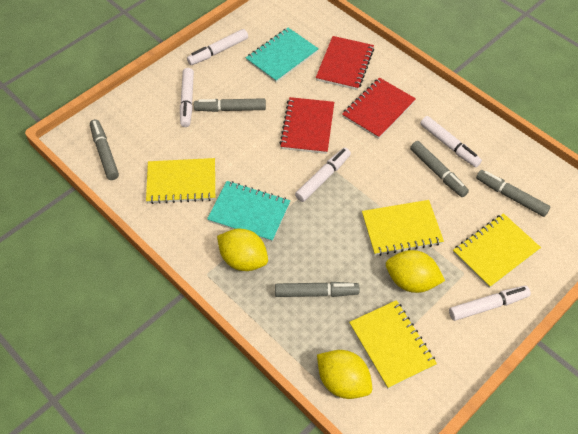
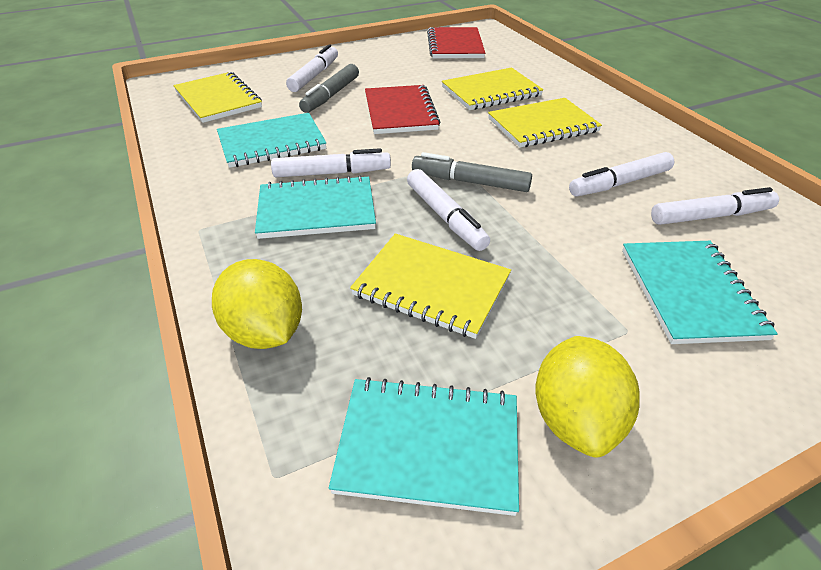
grey marker: 5 -> 2
red notebook: 3 -> 2
turquoise notebook: 2 -> 4
yellow lemon: 3 -> 2

